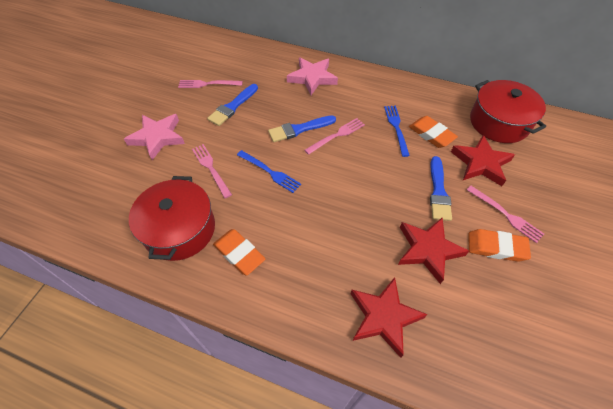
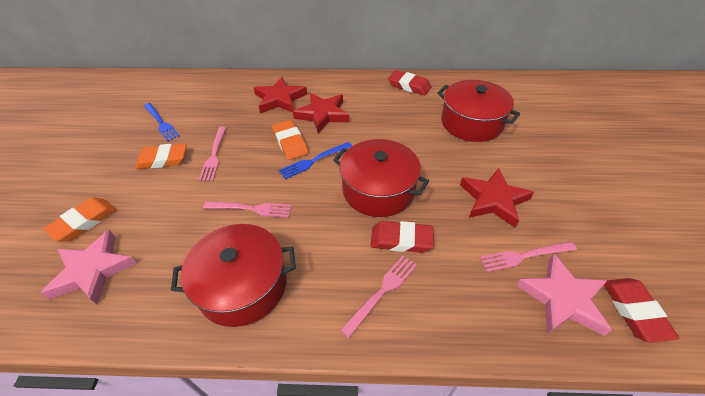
blue brush: 3 -> 0
red eraser: 0 -> 3
red pot: 2 -> 3

